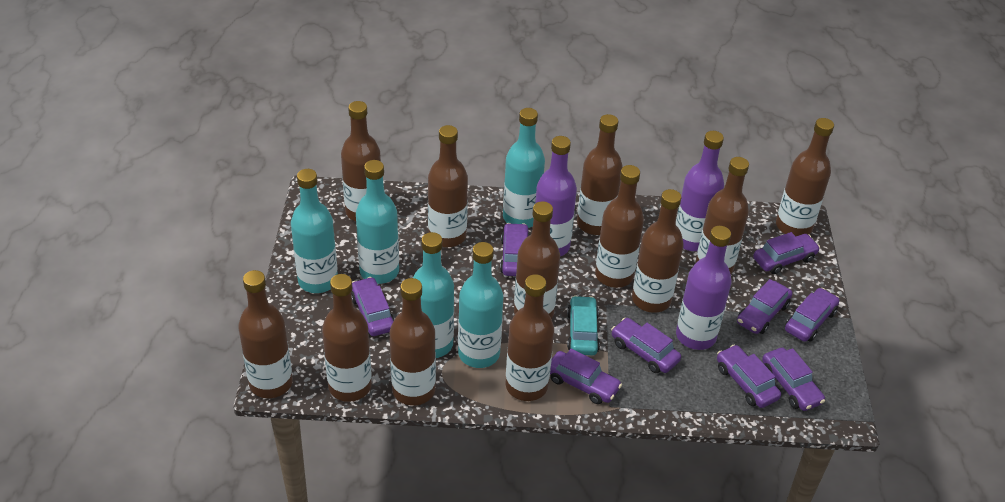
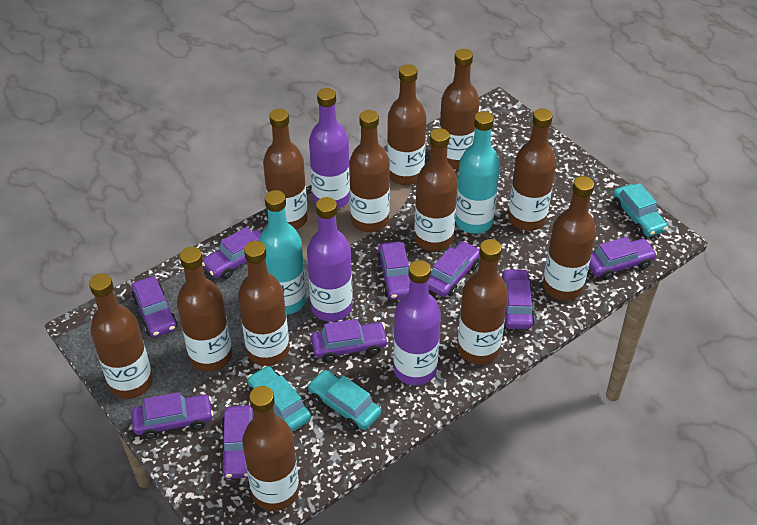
turquoise bottle: 5 -> 2
turquoise car: 1 -> 3

